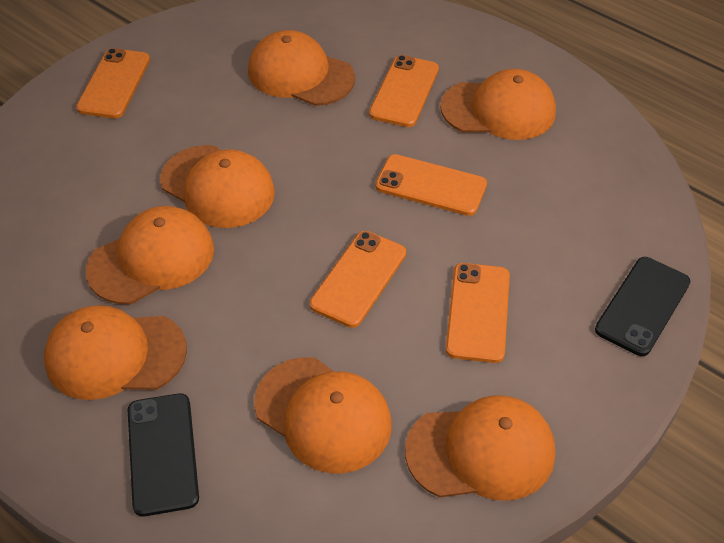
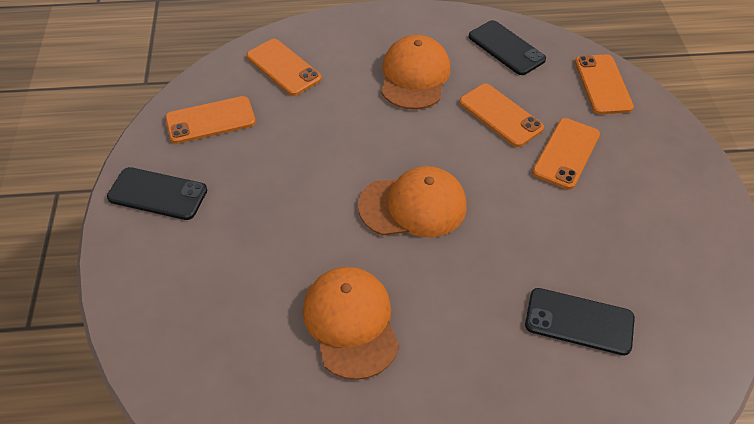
black phone: 2 -> 3
orange cap: 7 -> 3

